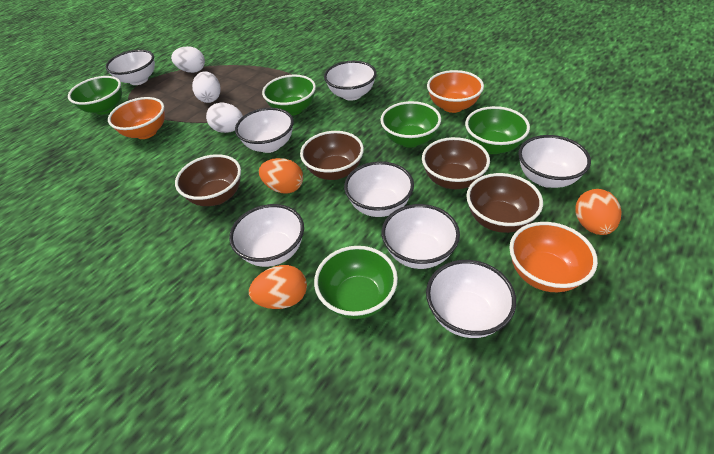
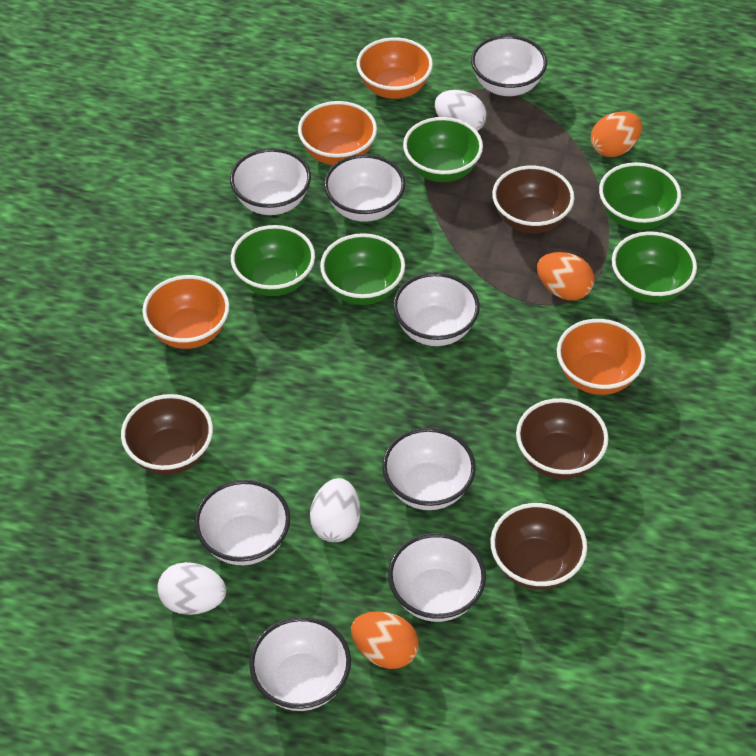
orange bowl: 3 -> 4

